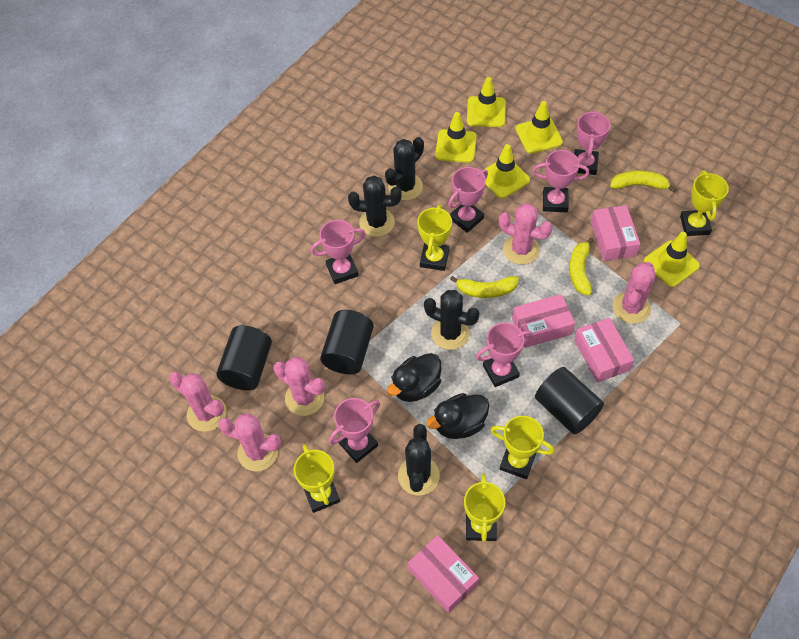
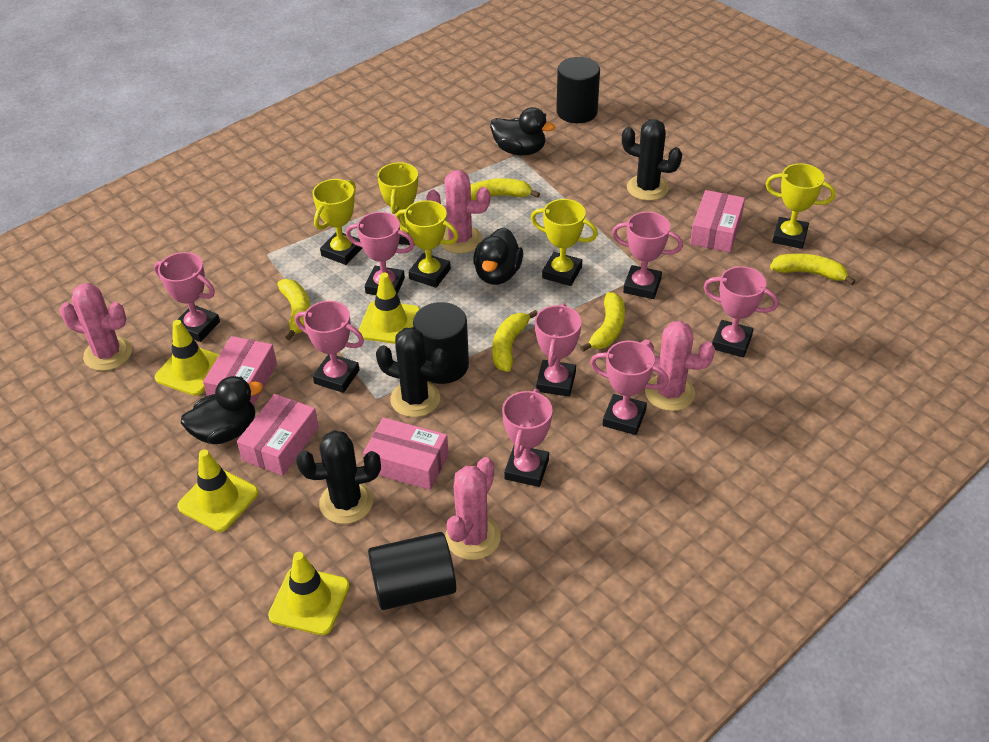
black cactus: 4 -> 3
black duck: 2 -> 3
pink cactus: 5 -> 4
pink trophy: 6 -> 8
yellow banana: 3 -> 5
yellow traffic cone: 5 -> 4

